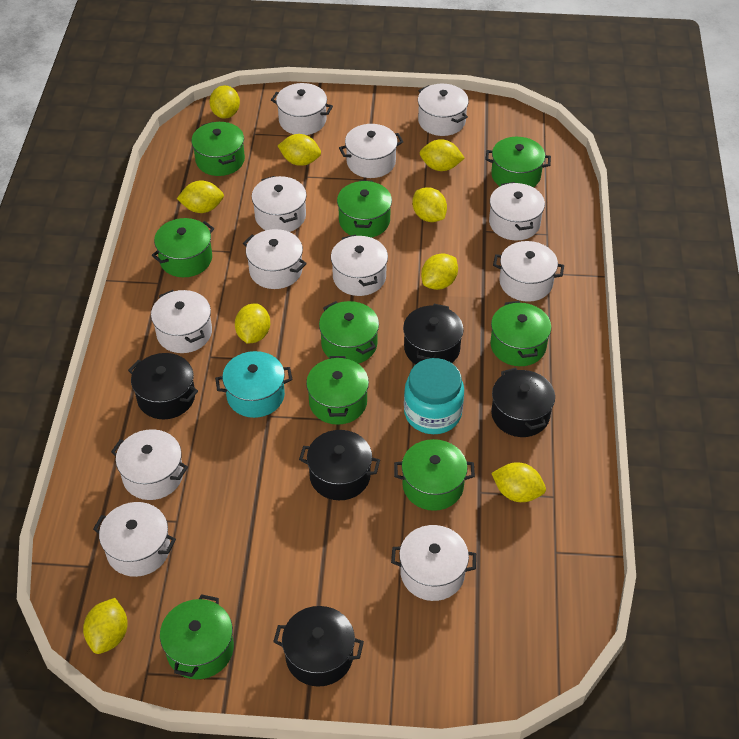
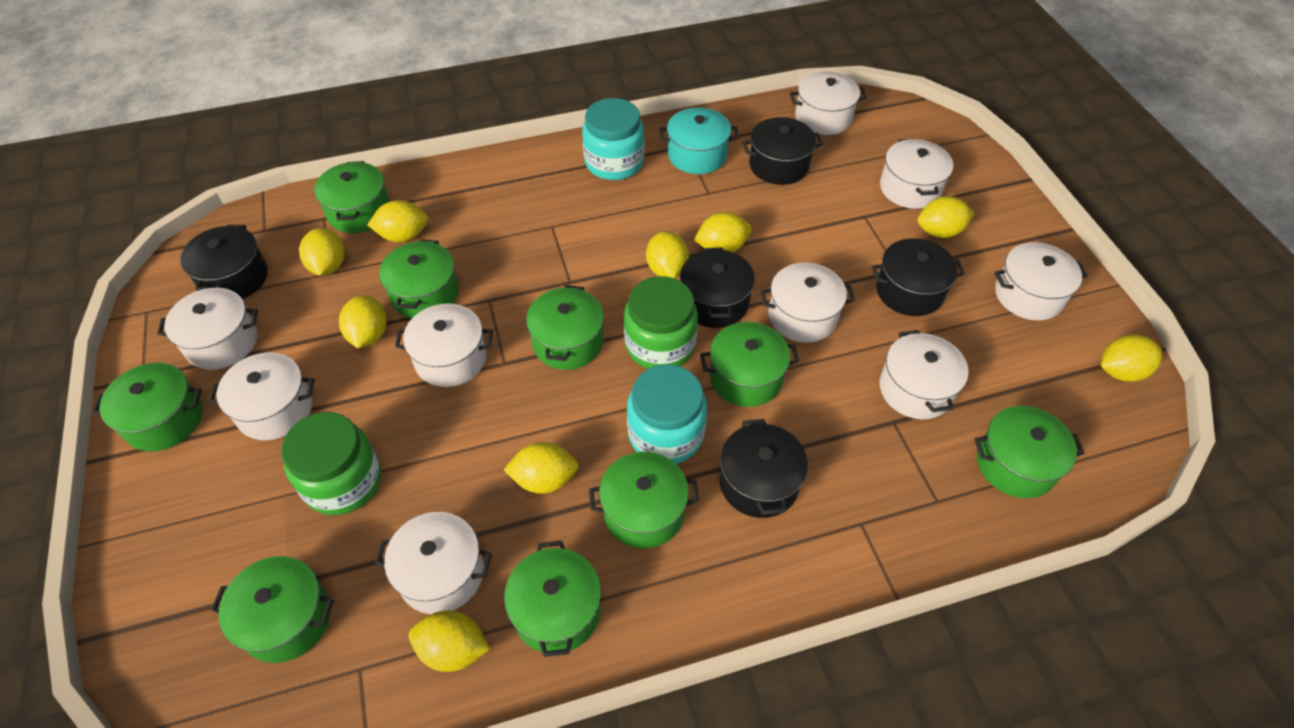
green jar: 0 -> 2
turquoise jar: 1 -> 2
white pot: 12 -> 9

